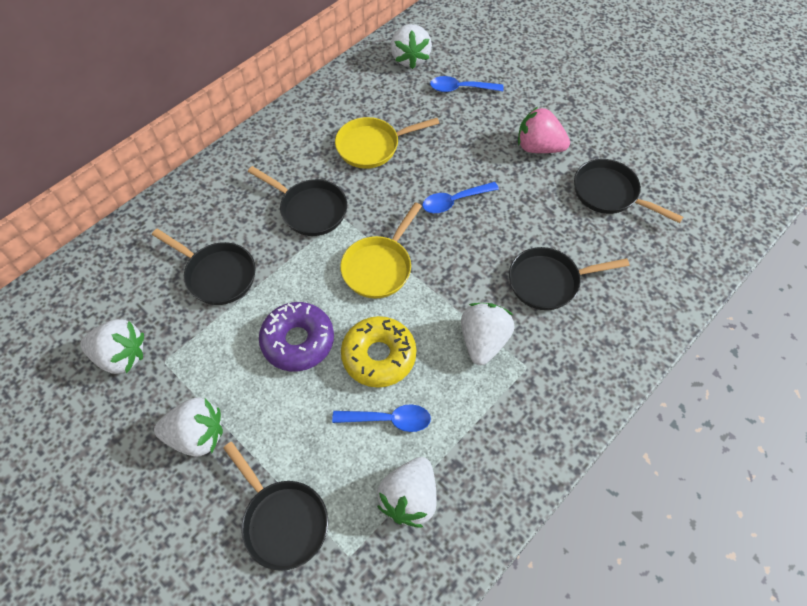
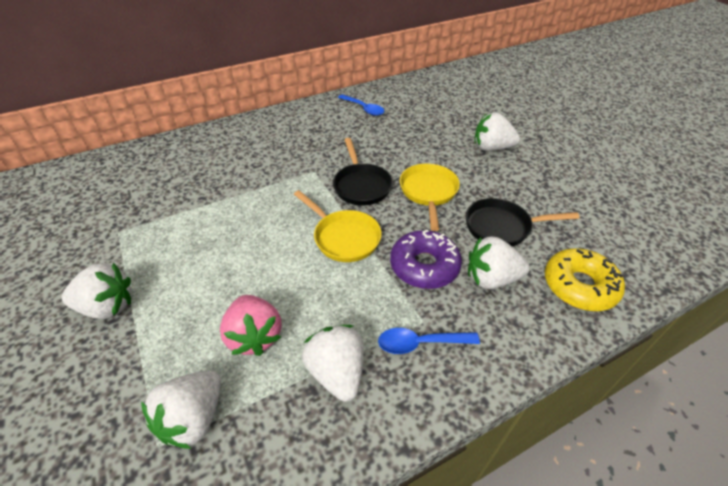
black pan: 5 -> 2
blue spoon: 3 -> 2

